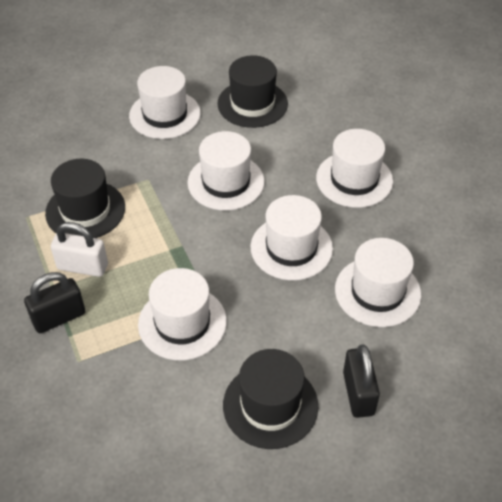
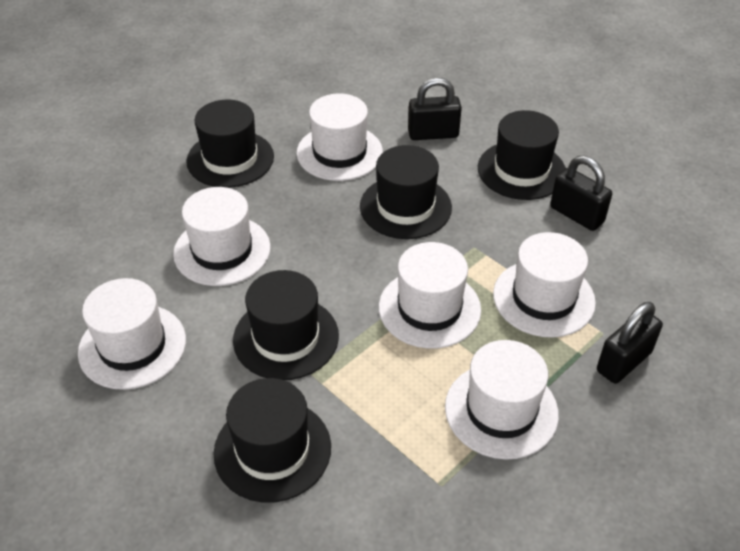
black hat: 3 -> 5
black padlock: 2 -> 3
white padlock: 1 -> 0

